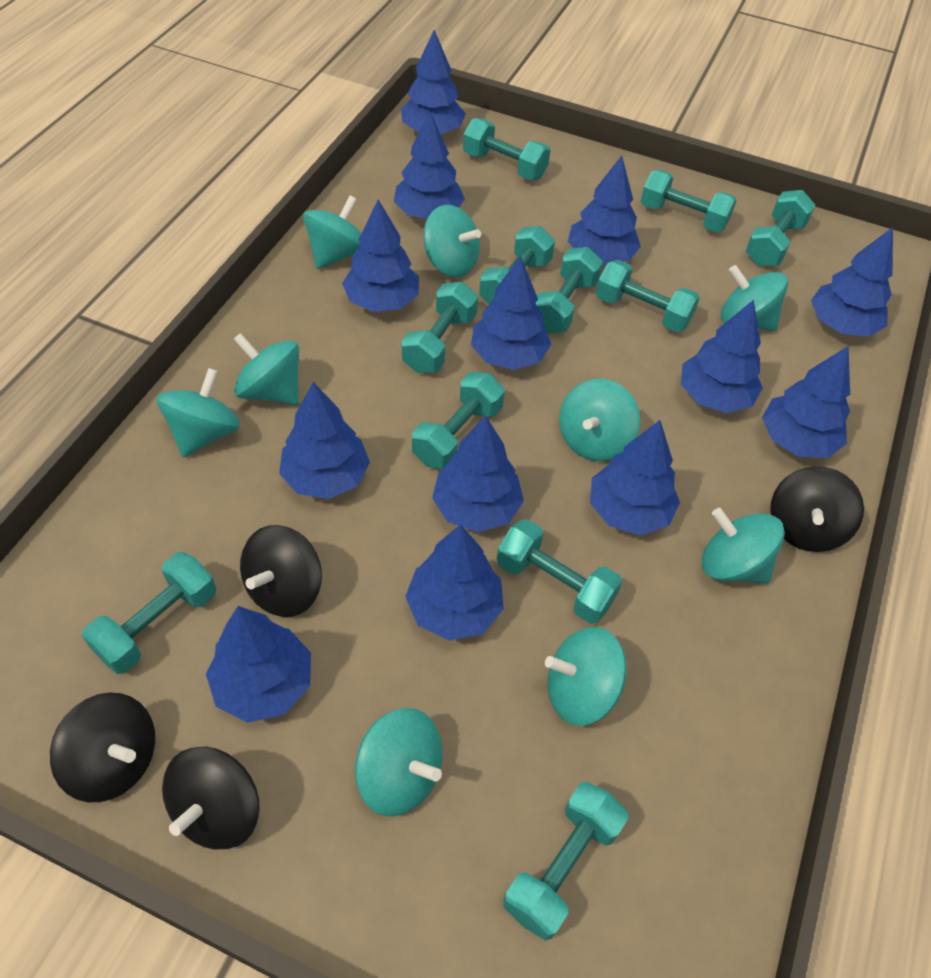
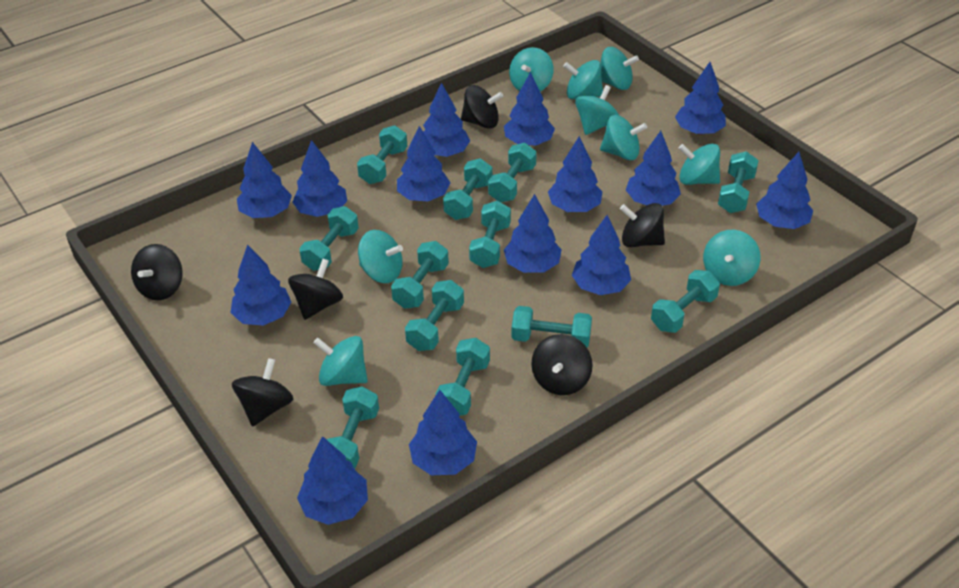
black spinning top: 4 -> 6
blue tree: 13 -> 14
turquoise dumbbell: 11 -> 12

